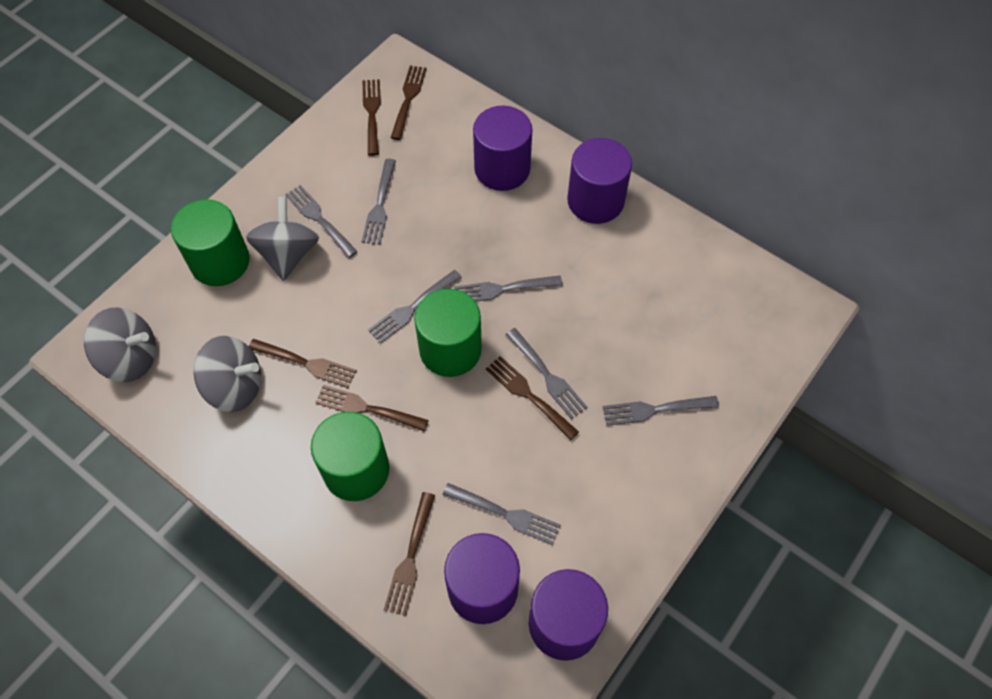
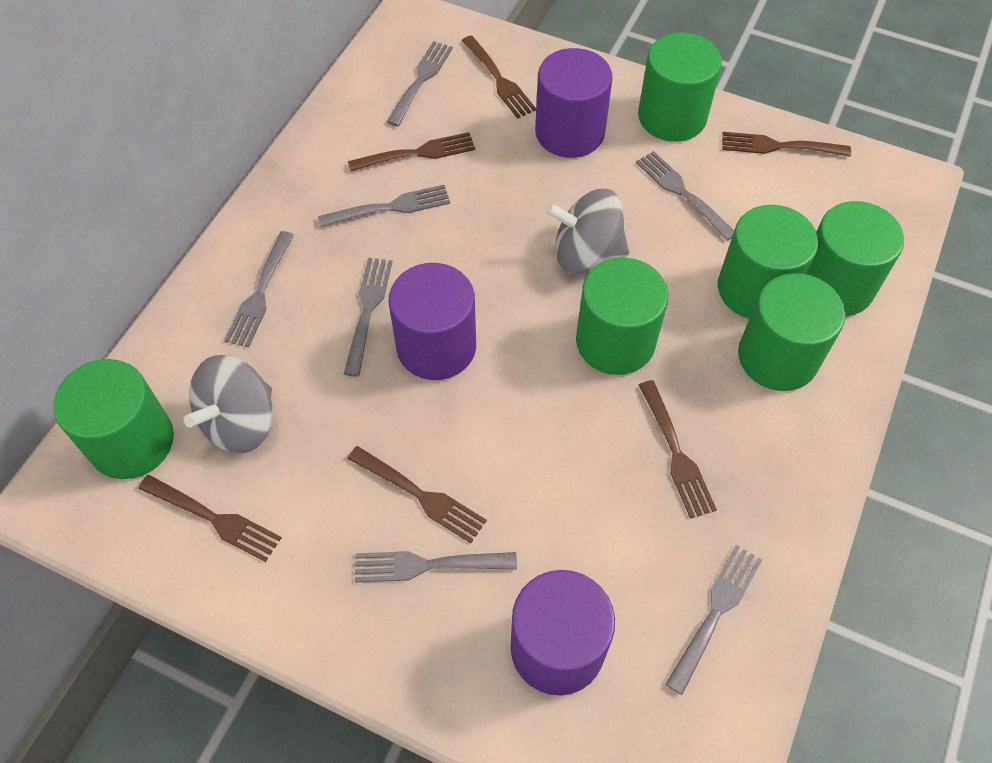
green cylinder: 3 -> 6
grey spinning top: 3 -> 2
purple cylinder: 4 -> 3

